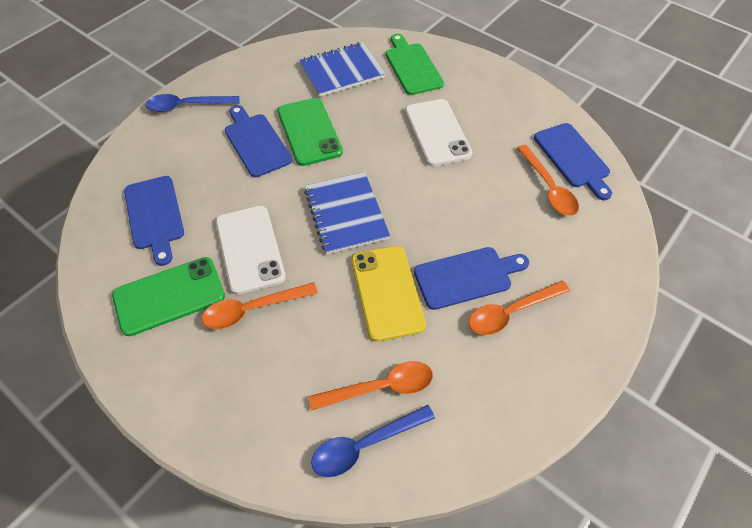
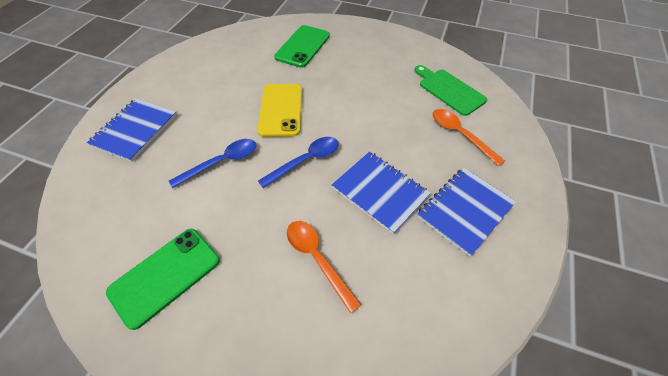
blue cutting board: 4 -> 0
blue notebook: 2 -> 3
orange spoon: 4 -> 2
white phone: 2 -> 0

